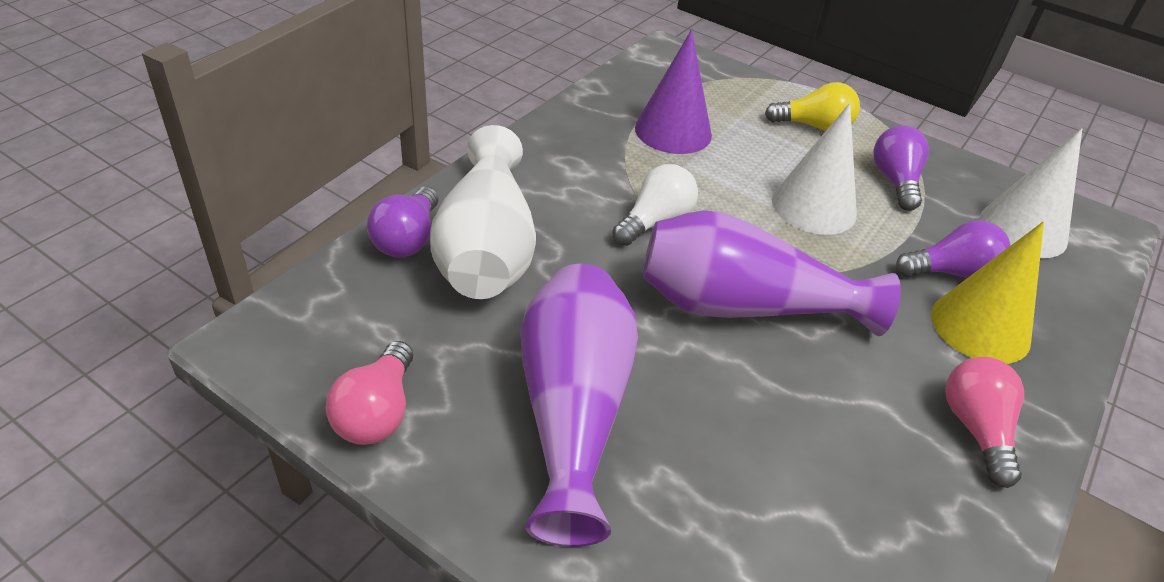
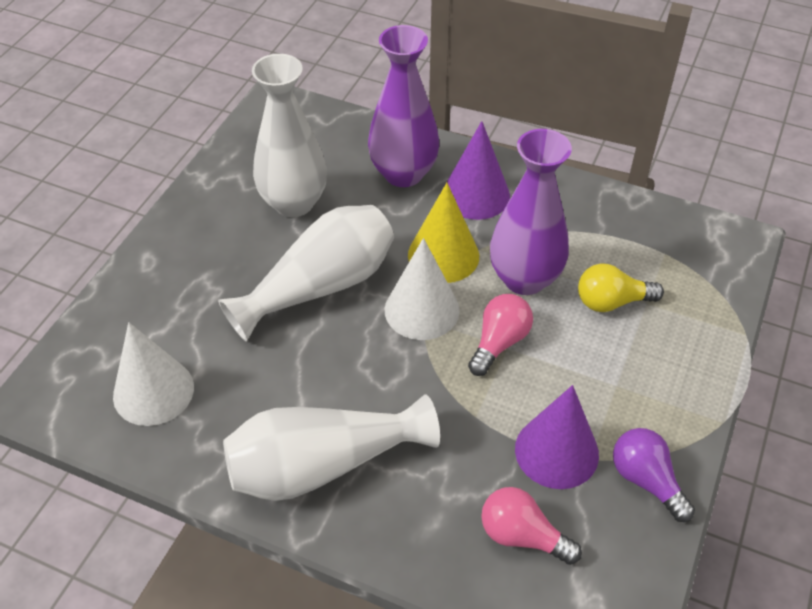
purple cone: 1 -> 2
purple light bulb: 3 -> 1
white light bulb: 1 -> 0
white vase: 1 -> 3

